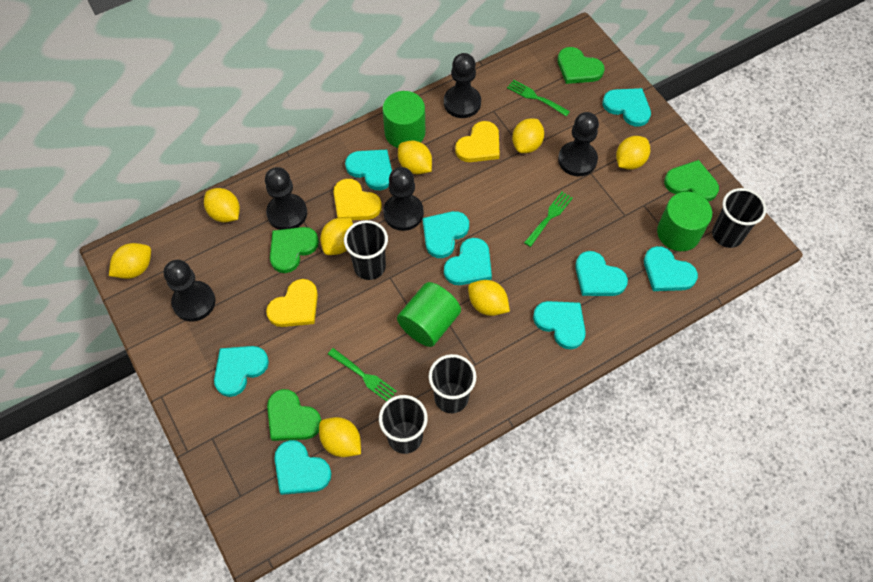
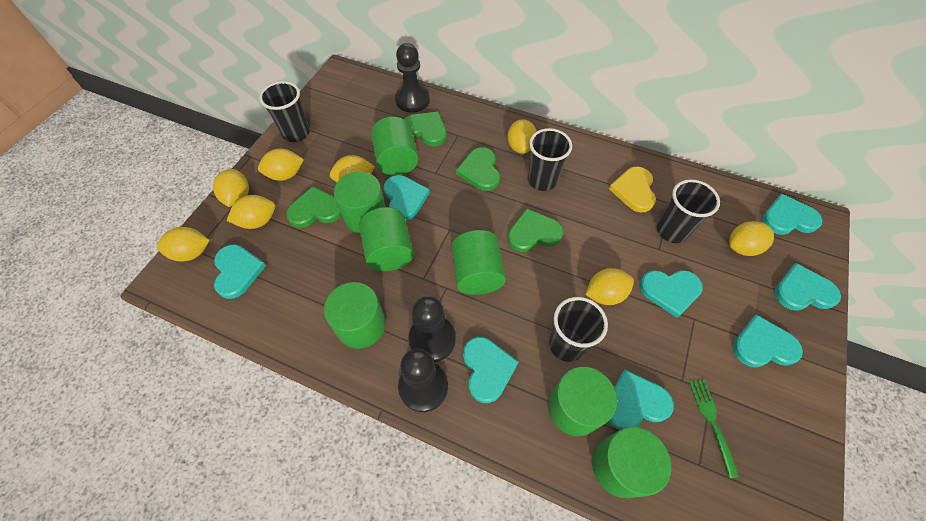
black pawn: 5 -> 3
green cylinder: 3 -> 7
green fork: 3 -> 1
turquoise heart: 9 -> 8
yellow heart: 3 -> 1

